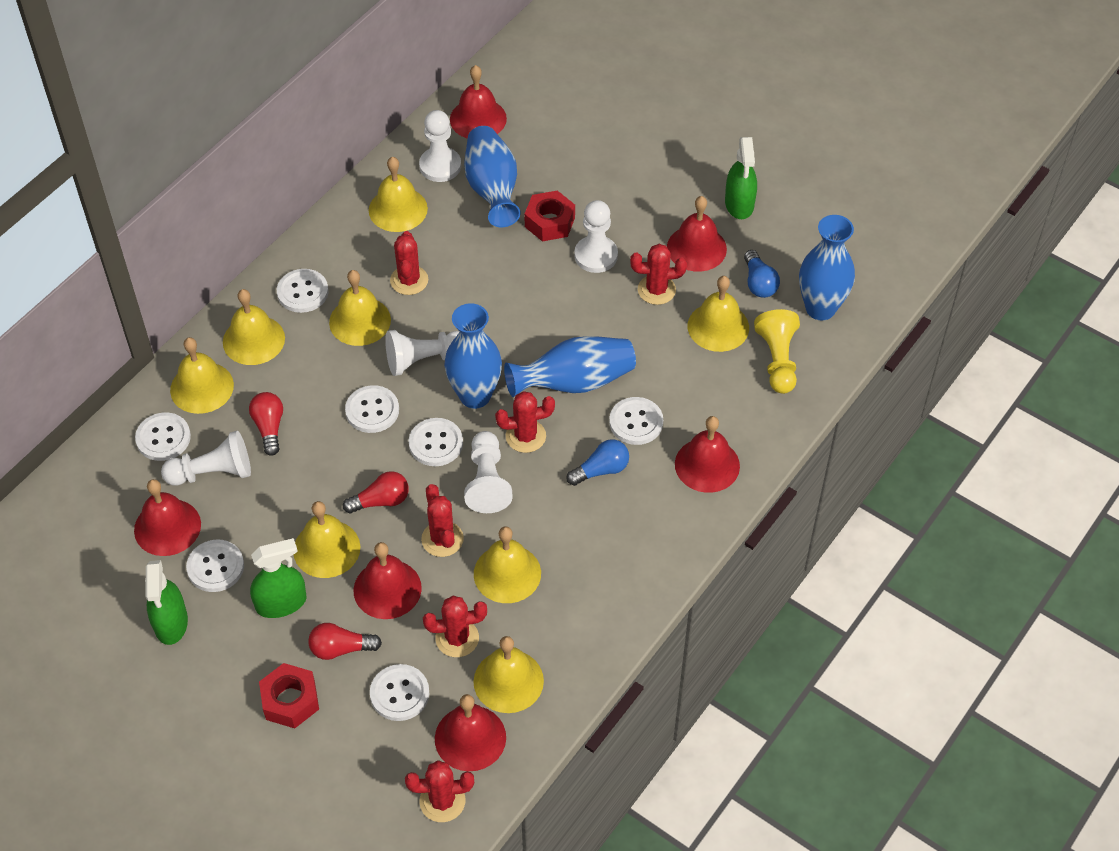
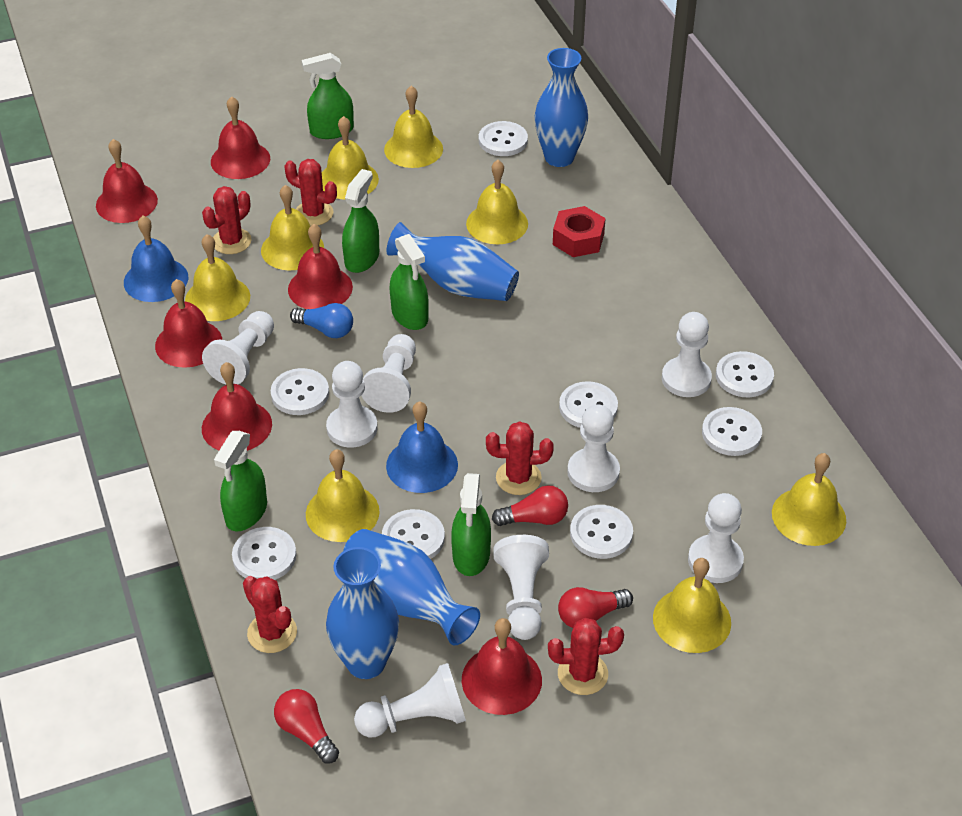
blue bell: 0 -> 2
blue light bulb: 2 -> 1
green spray bottle: 3 -> 5
red cactus: 6 -> 5
red nut: 2 -> 1
white button: 7 -> 8
white pawn: 5 -> 8
yellow pawn: 1 -> 0

